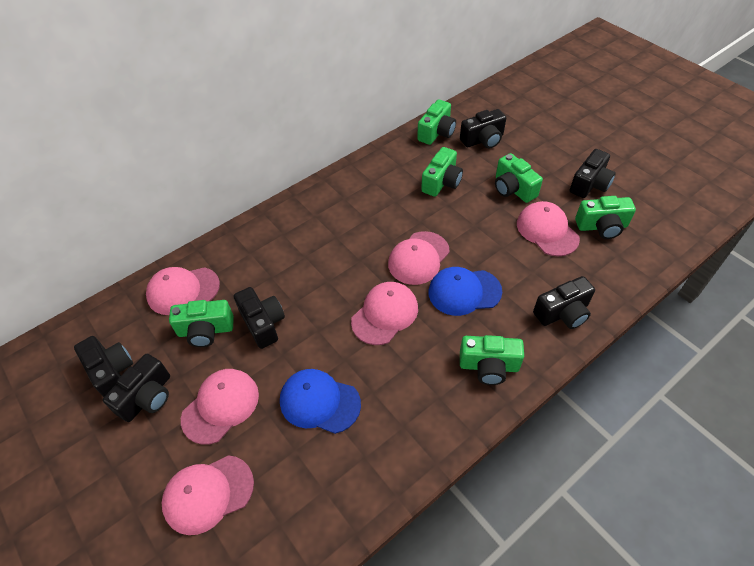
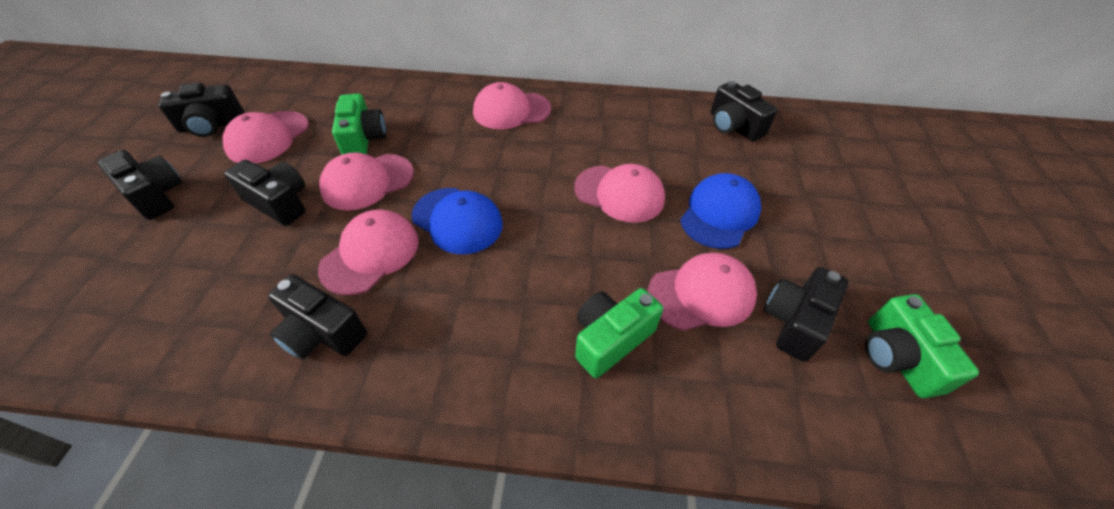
green camera: 6 -> 3

